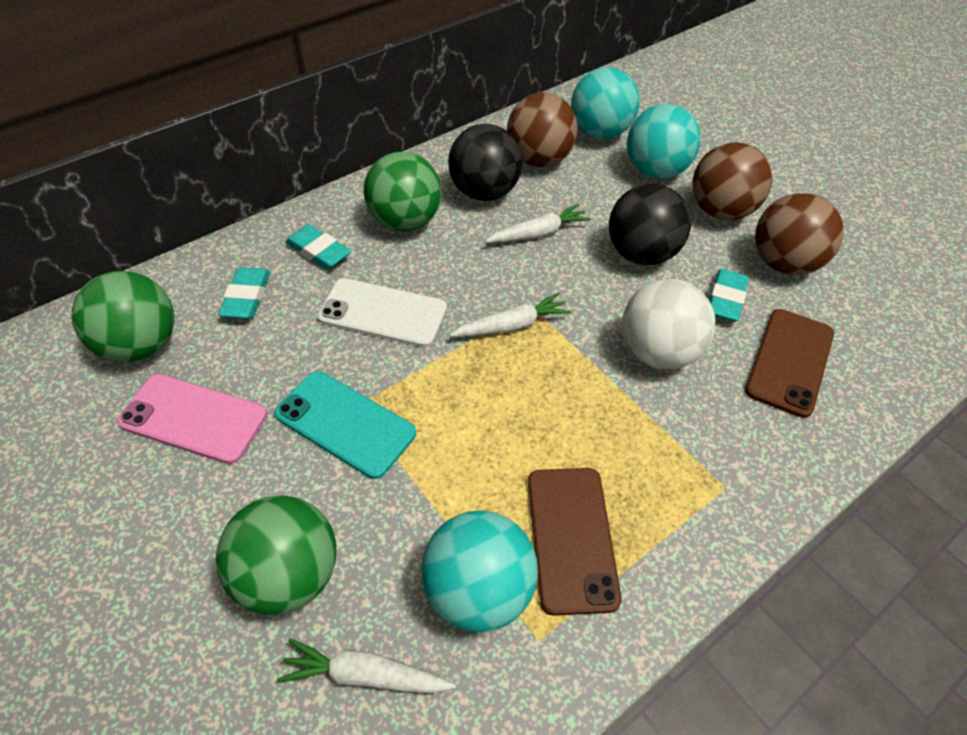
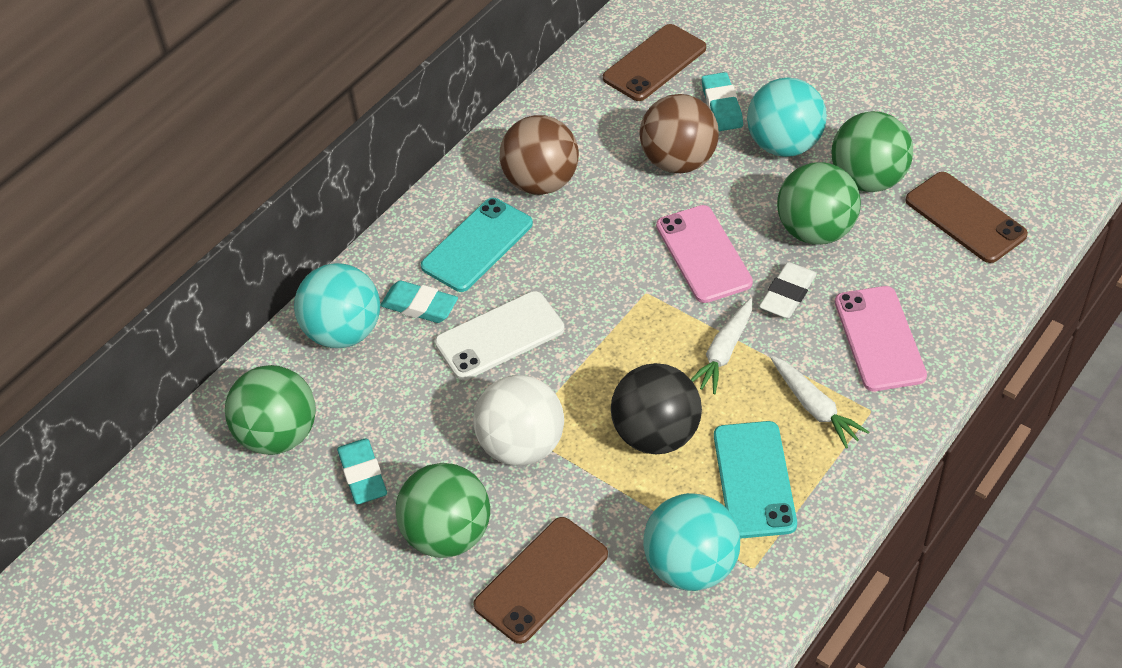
black ball: 2 -> 1
brown ball: 3 -> 2
brown phone: 2 -> 3
green ball: 3 -> 4
pink phone: 1 -> 2
turquoise phone: 1 -> 2
white carrot: 3 -> 2
white eraser: 0 -> 1

